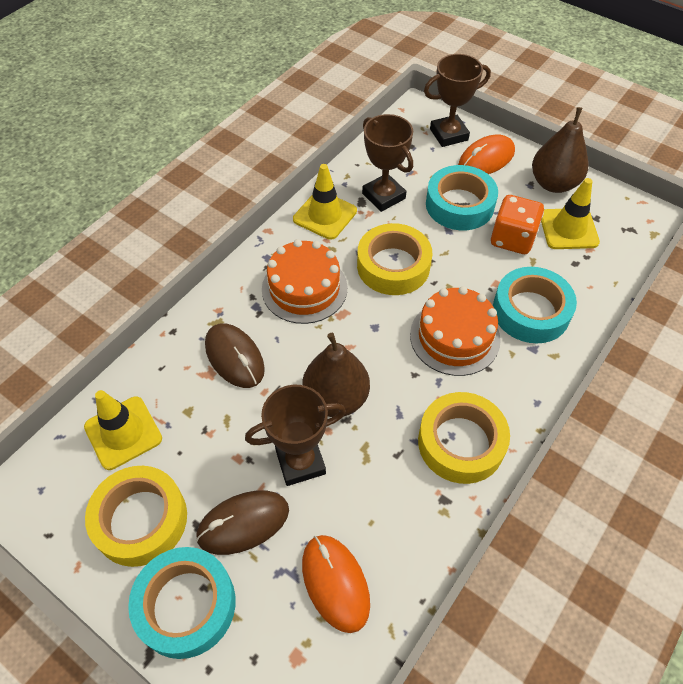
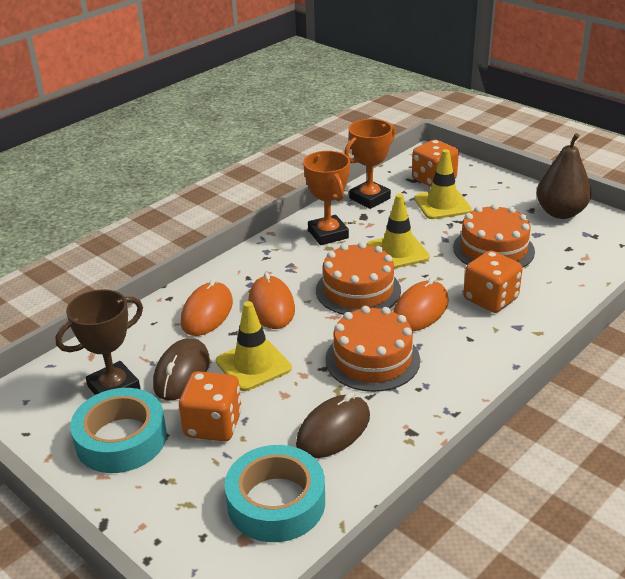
brown pear: 2 -> 1
brown trophy: 3 -> 1
orange cake: 2 -> 3
orange dice: 1 -> 3
orange mouse: 2 -> 3
orange trophy: 0 -> 2
turquoise tape: 3 -> 2
yellow tape: 3 -> 0

